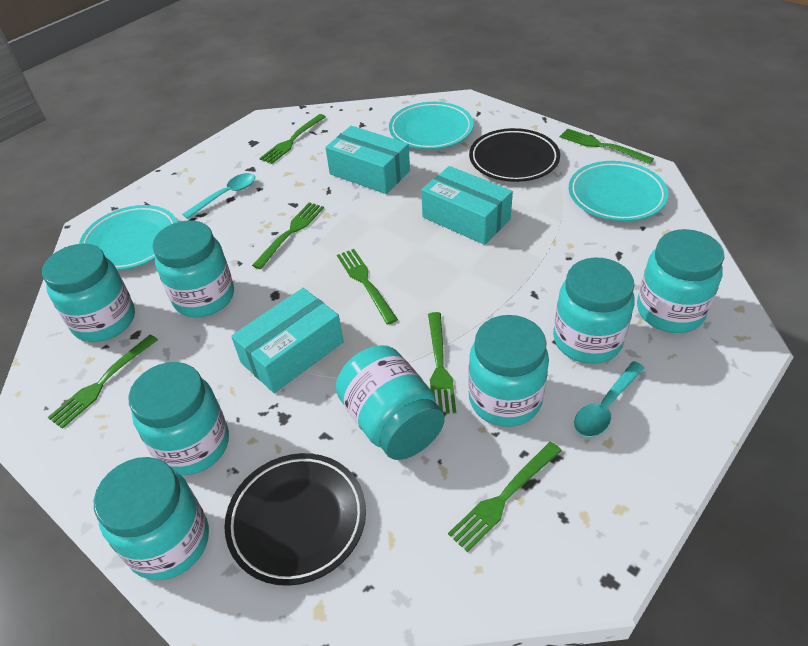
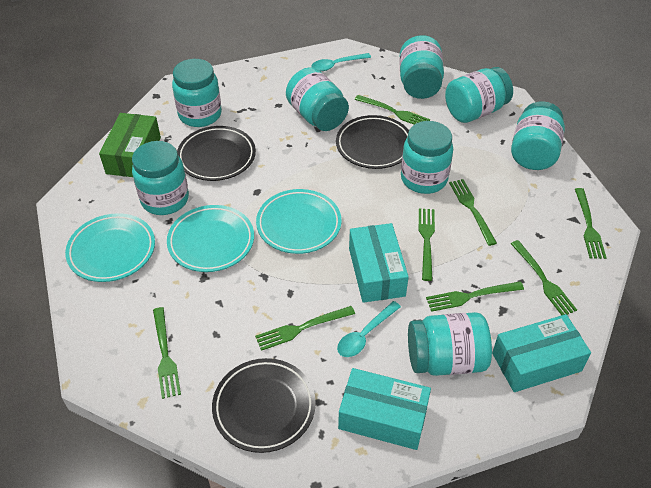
black plate: 2 -> 3
green box: 0 -> 1
green fork: 7 -> 8

